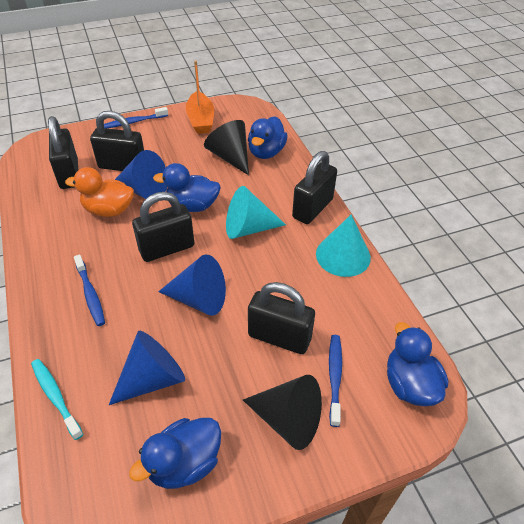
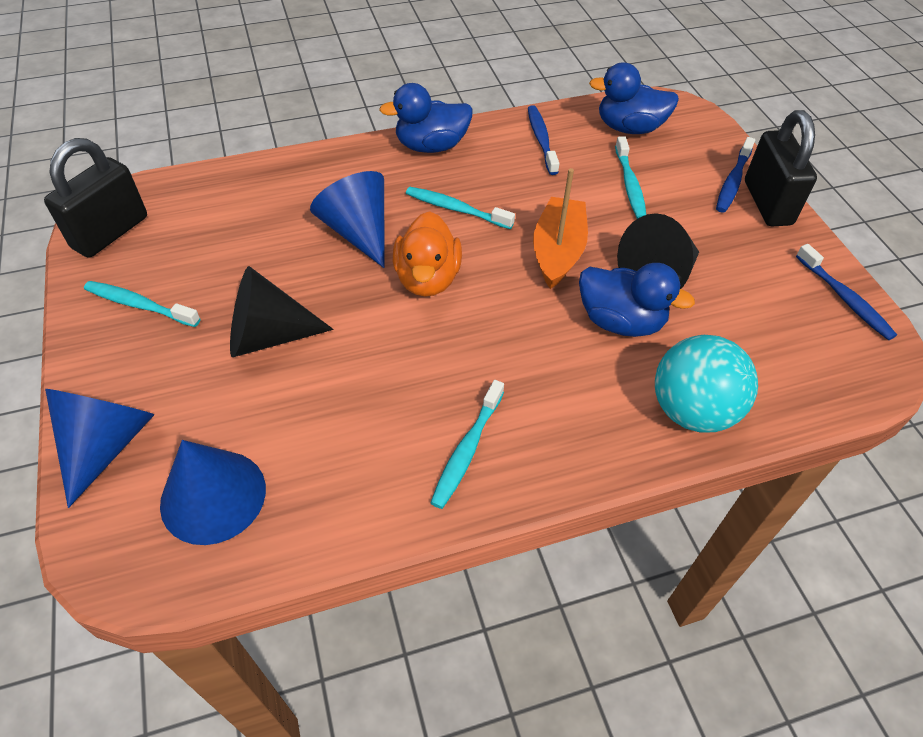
black padlock: 5 -> 2
blue duck: 4 -> 3
turquoise ball: 0 -> 1
turquoise cone: 2 -> 0
turquoise toothbrush: 1 -> 4

